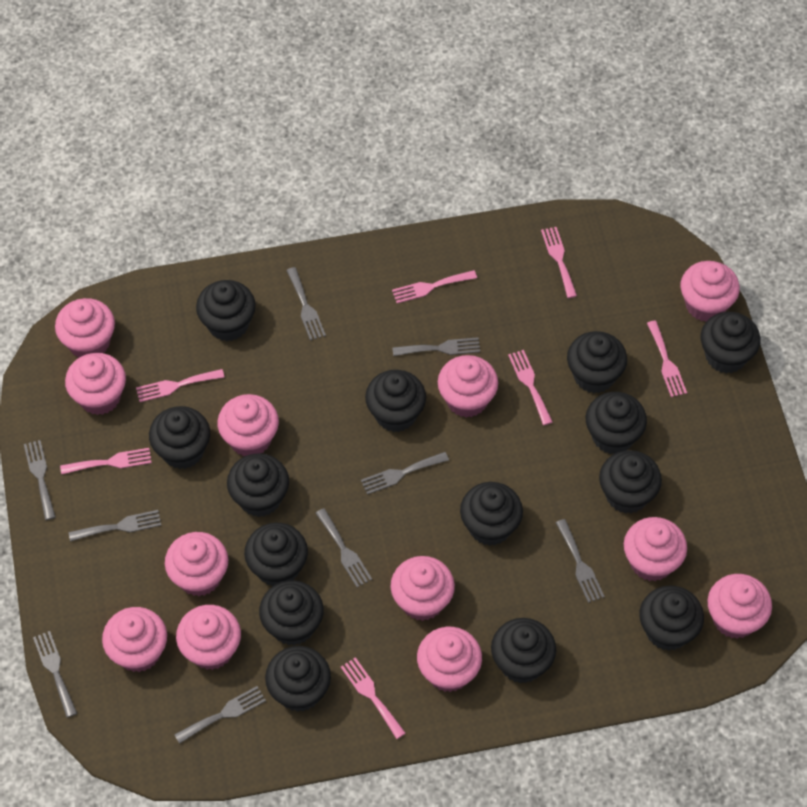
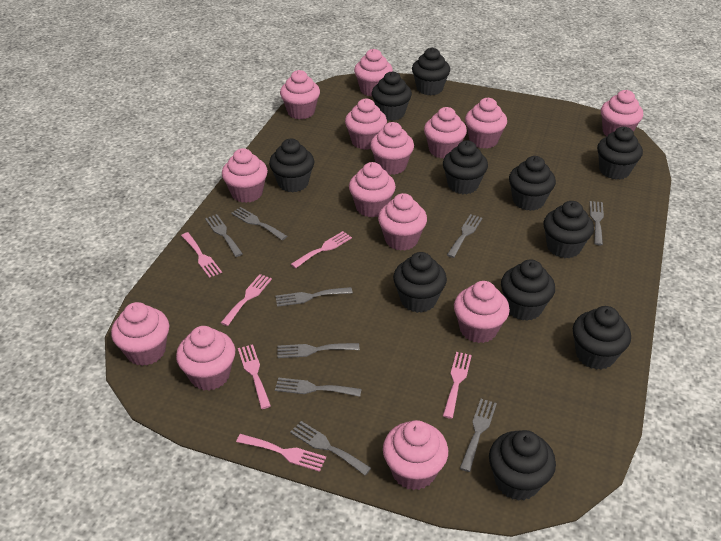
black cupcake: 14 -> 11
pink cupcake: 12 -> 14
pink fork: 7 -> 6

